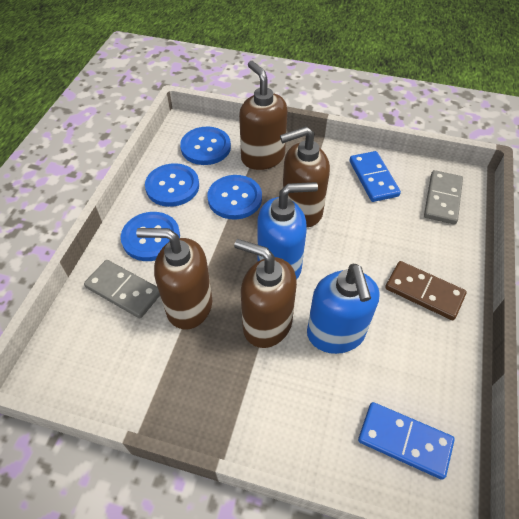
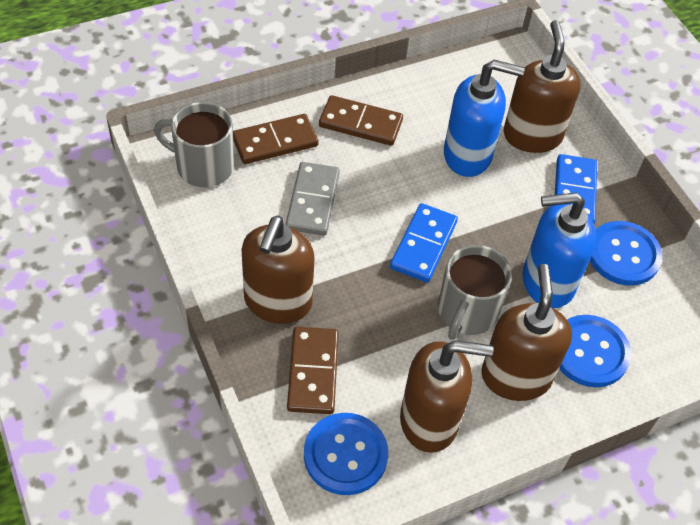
blue button: 4 -> 3
brown domino: 1 -> 3
grey domino: 2 -> 1
grey mug: 0 -> 2

